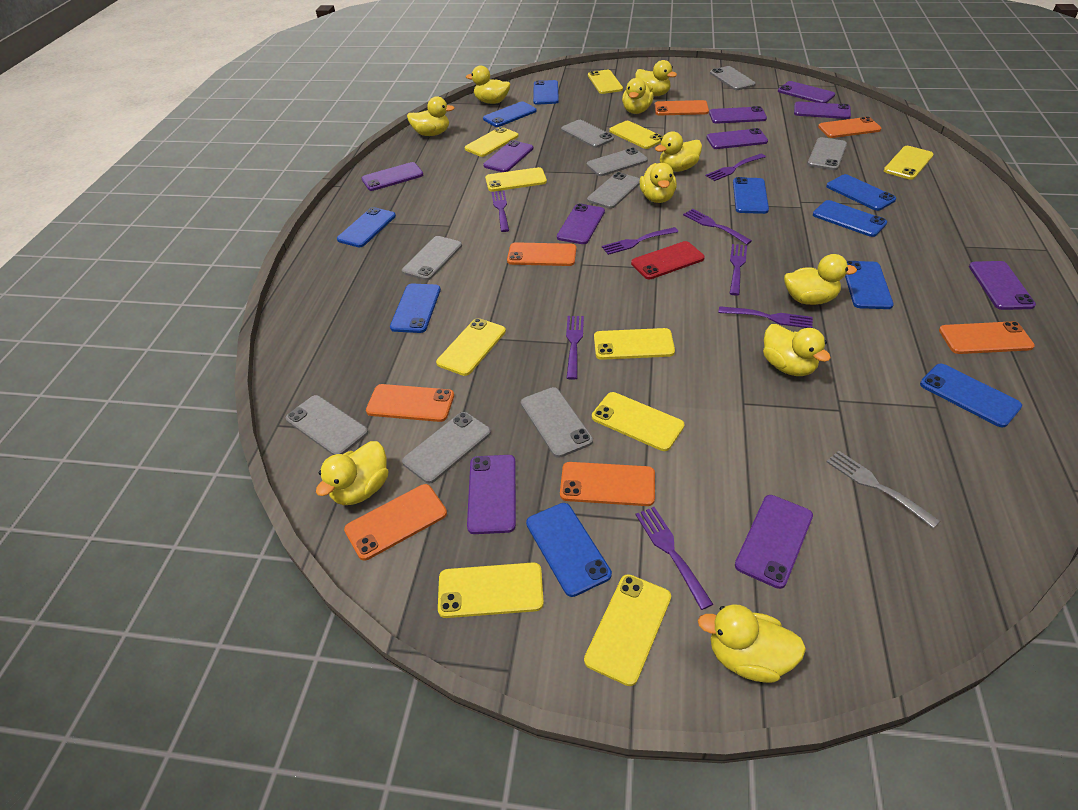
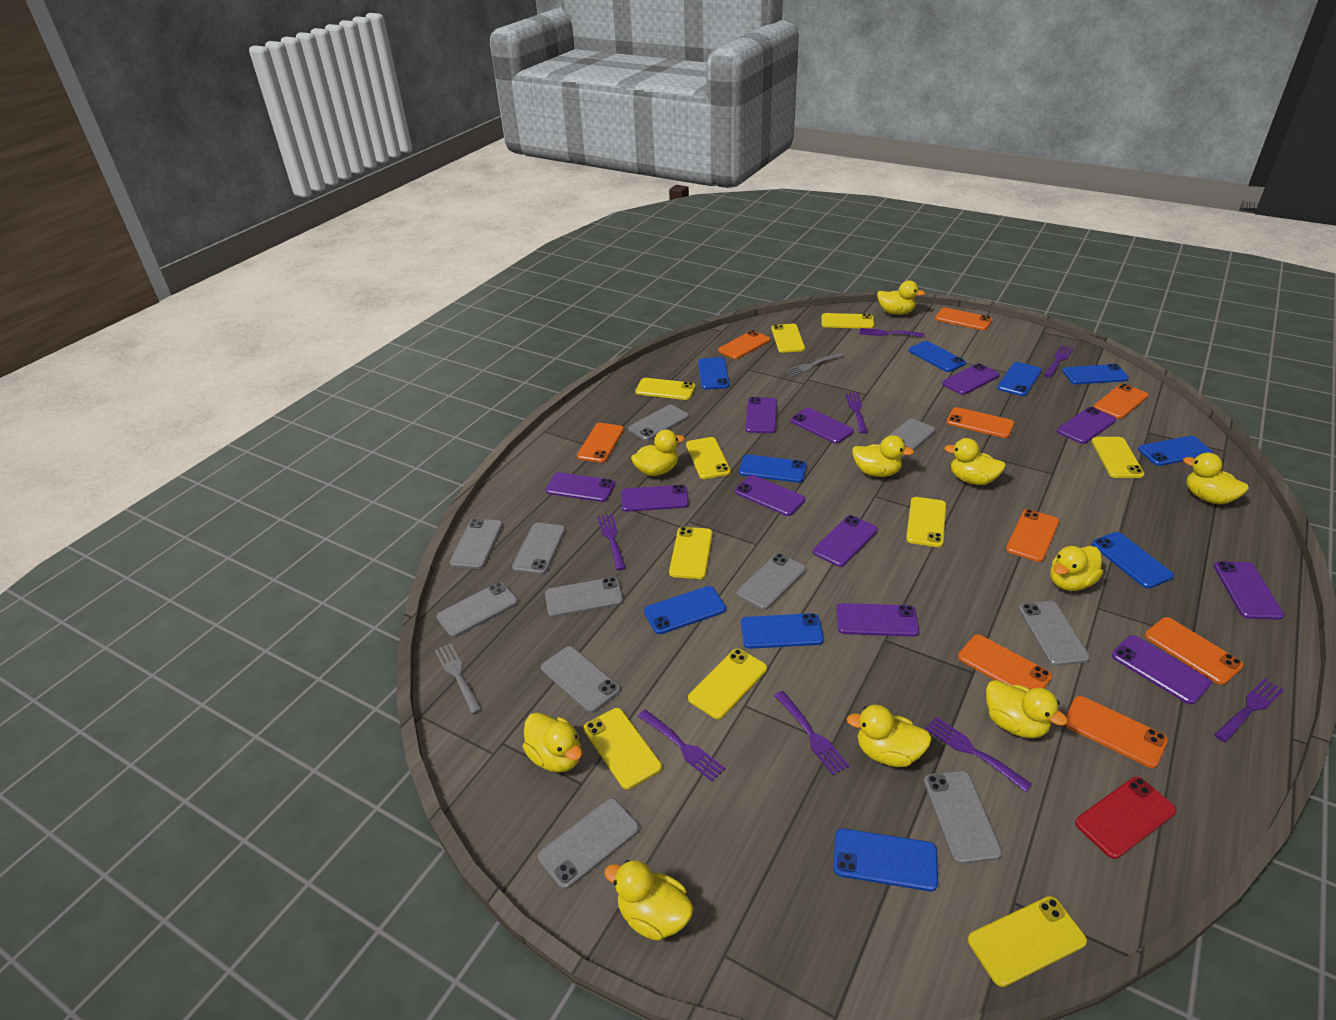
grey fork: 1 -> 2
grey phone: 9 -> 11
orange phone: 7 -> 9
purple phone: 10 -> 11

